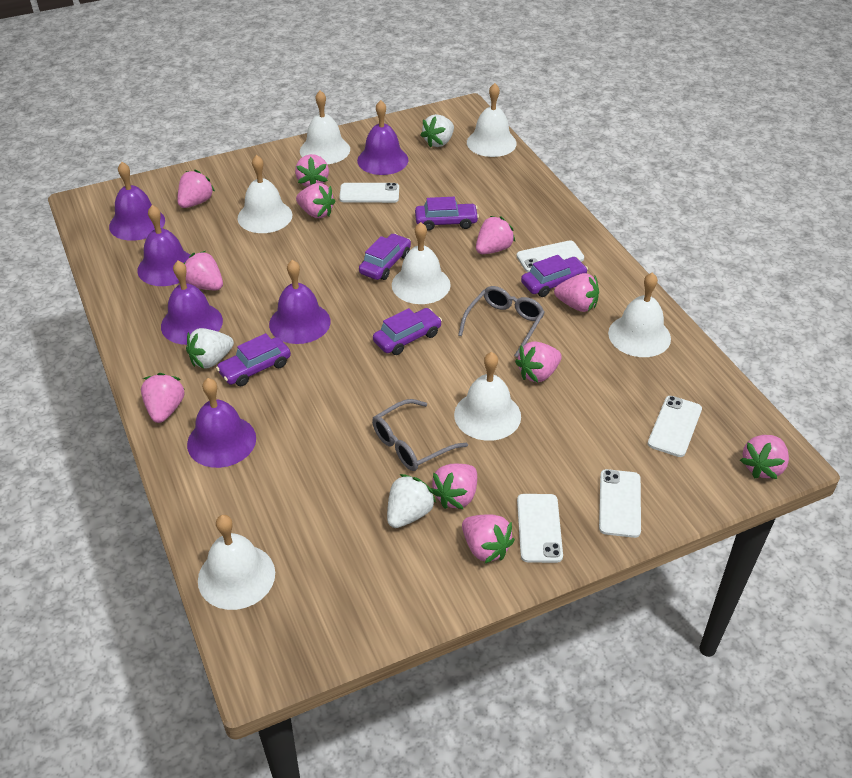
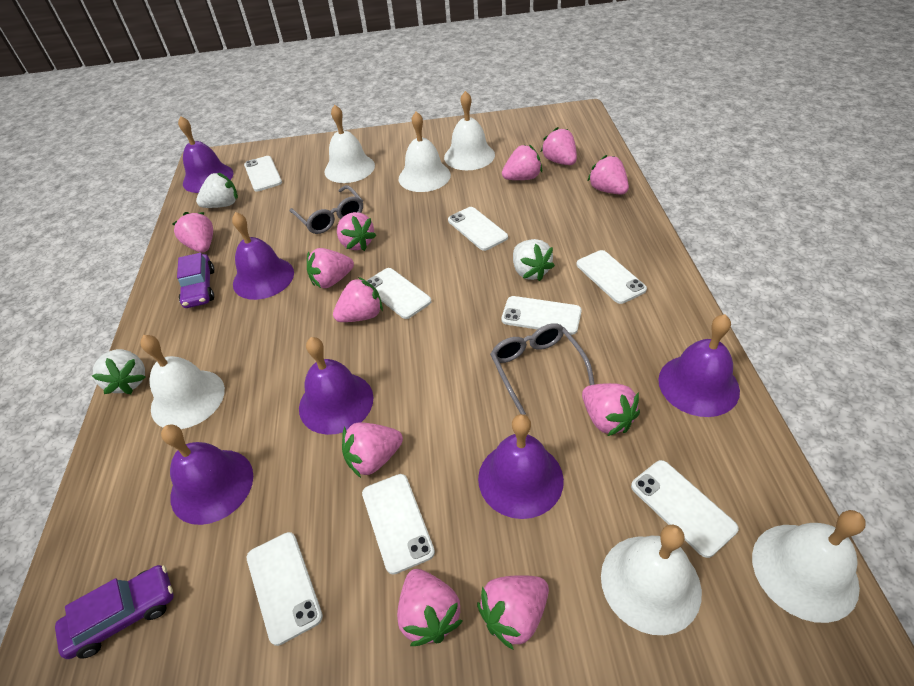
purple car: 5 -> 2
white bell: 7 -> 6
white phone: 5 -> 8

